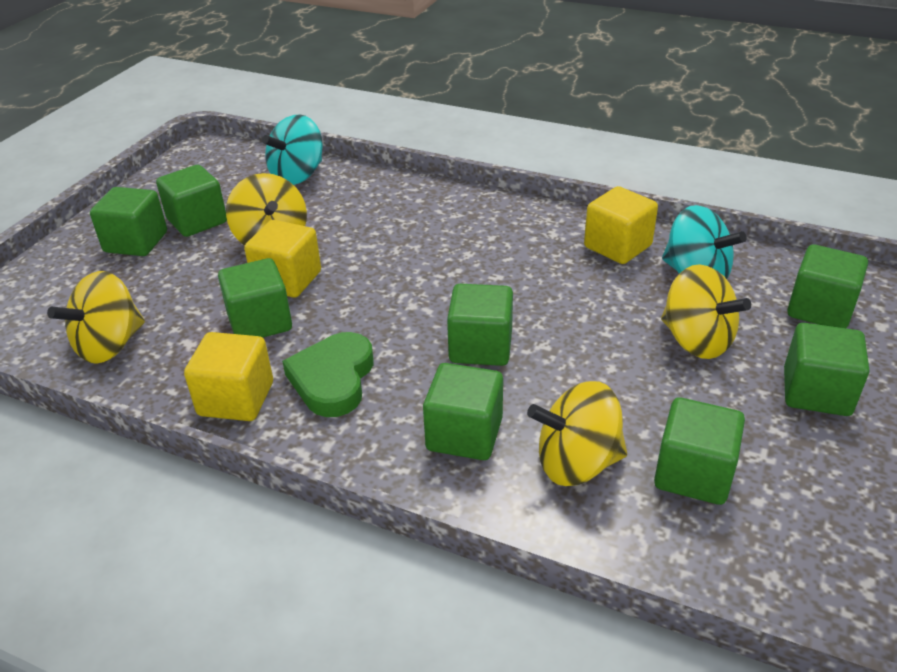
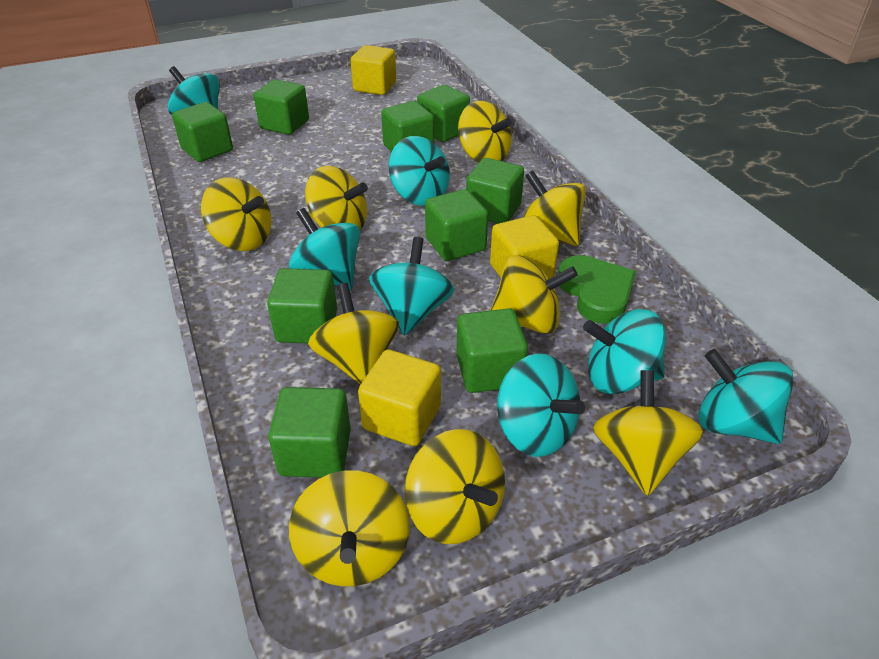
green cube: 8 -> 9
turquoise spinning top: 2 -> 7
yellow spinning top: 4 -> 9

